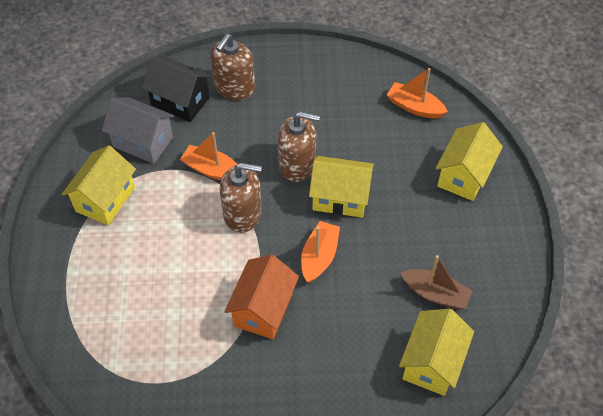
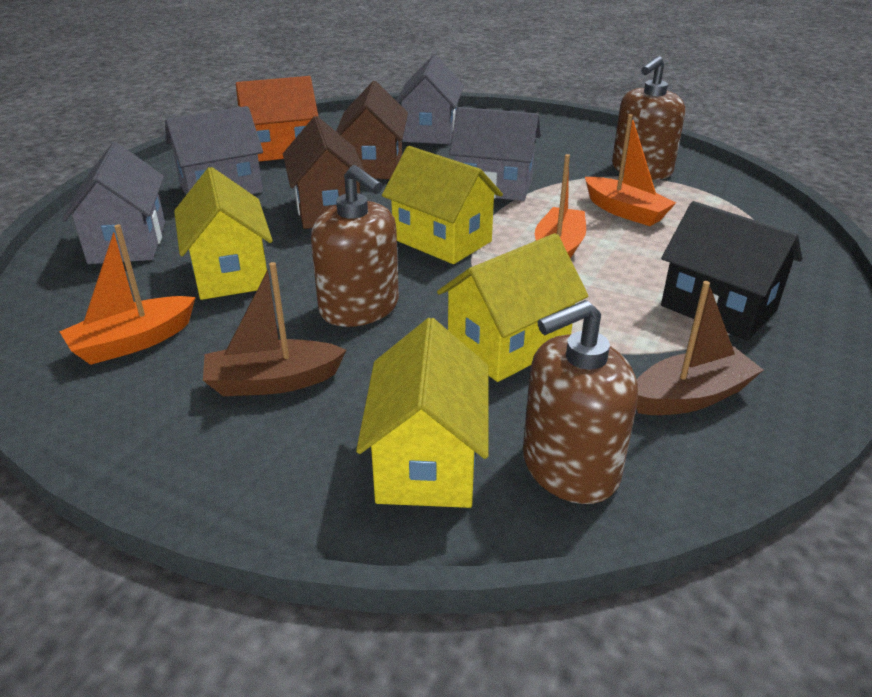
brown boat: 1 -> 2
brown house: 0 -> 2
grey house: 1 -> 4

